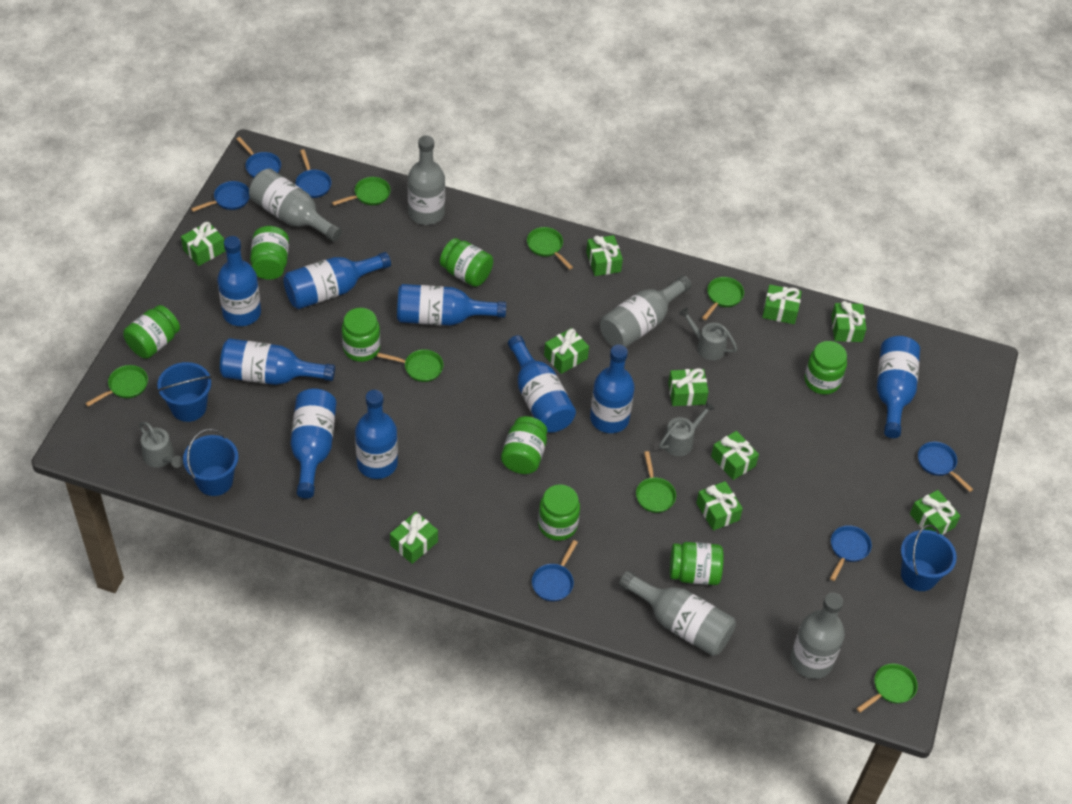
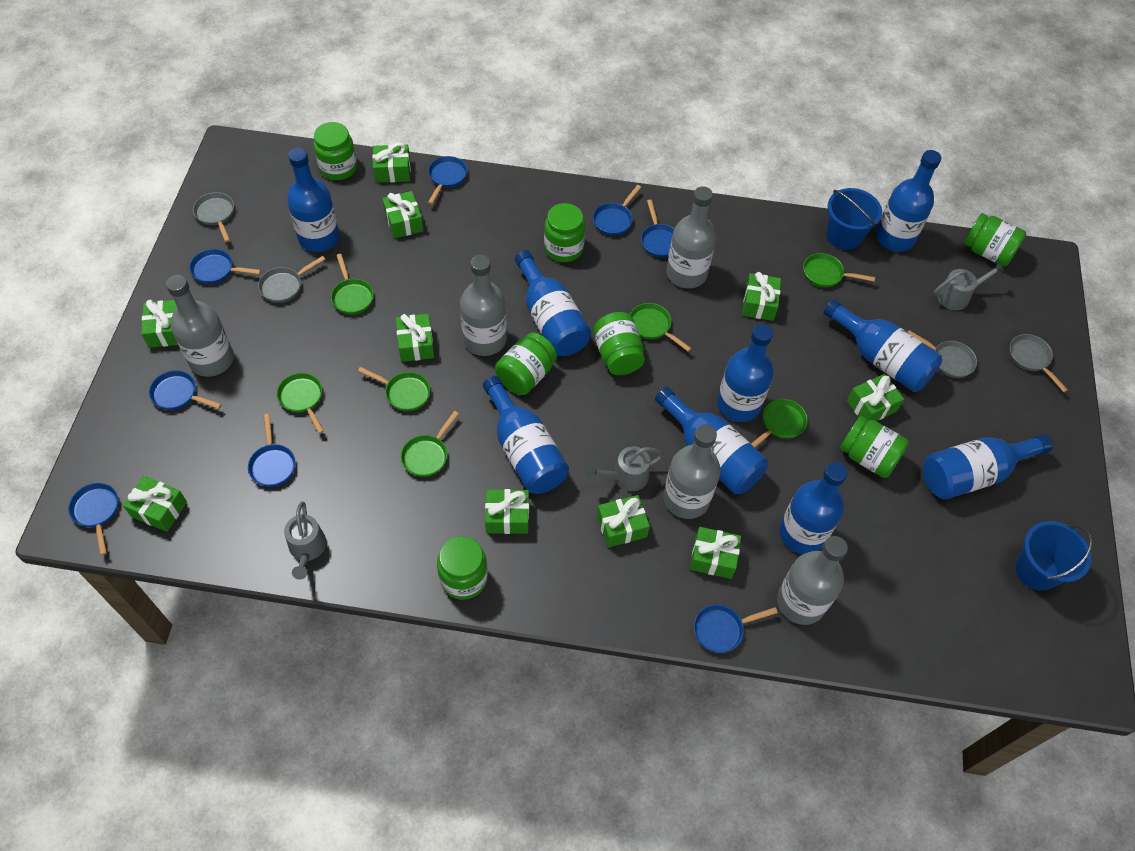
blue bucket: 3 -> 2
blue pan: 6 -> 8
green jar: 8 -> 7
grey pan: 0 -> 4

